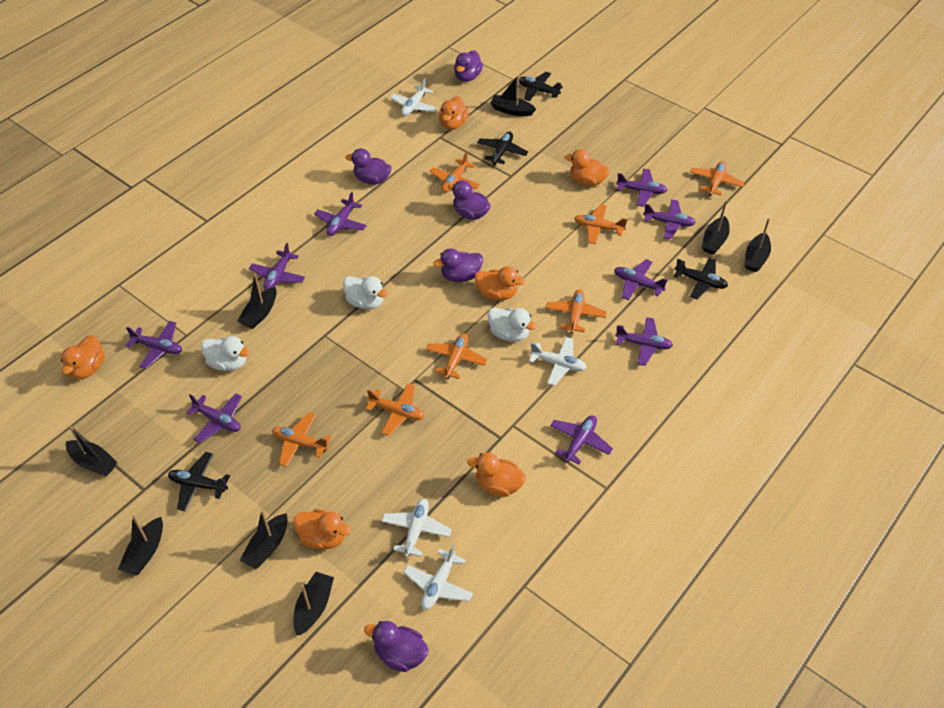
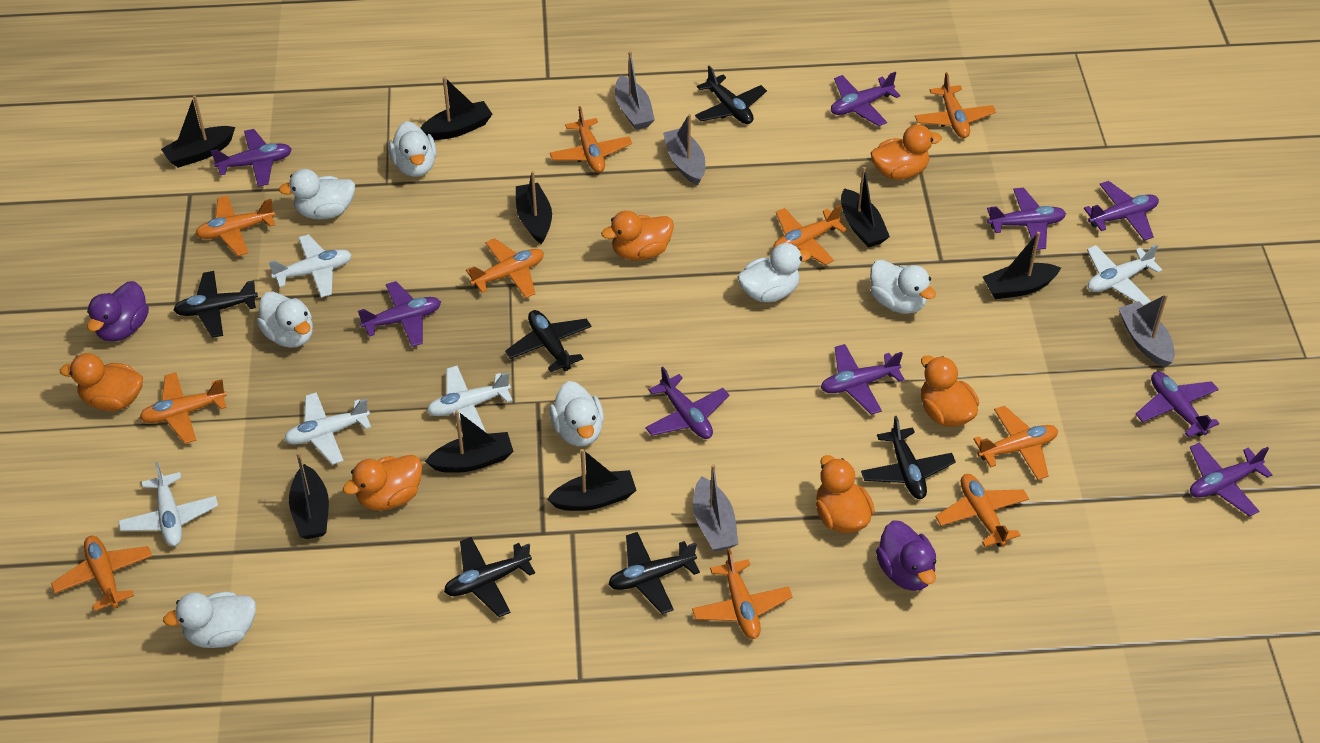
black plane: 4 -> 6
grey boat: 0 -> 4
orange plane: 7 -> 10
purple duck: 5 -> 2
white duck: 3 -> 7
white plane: 4 -> 5

